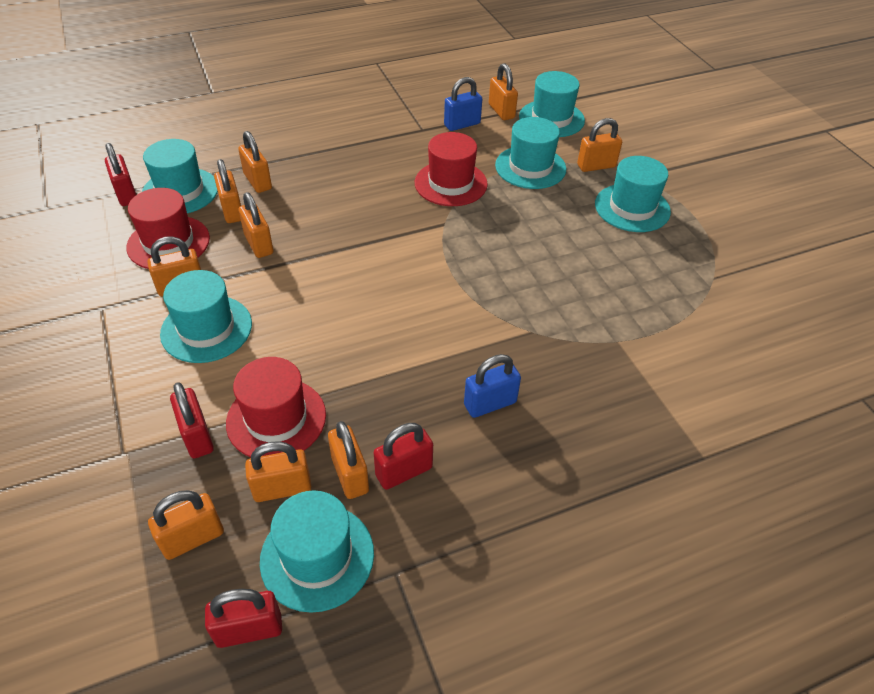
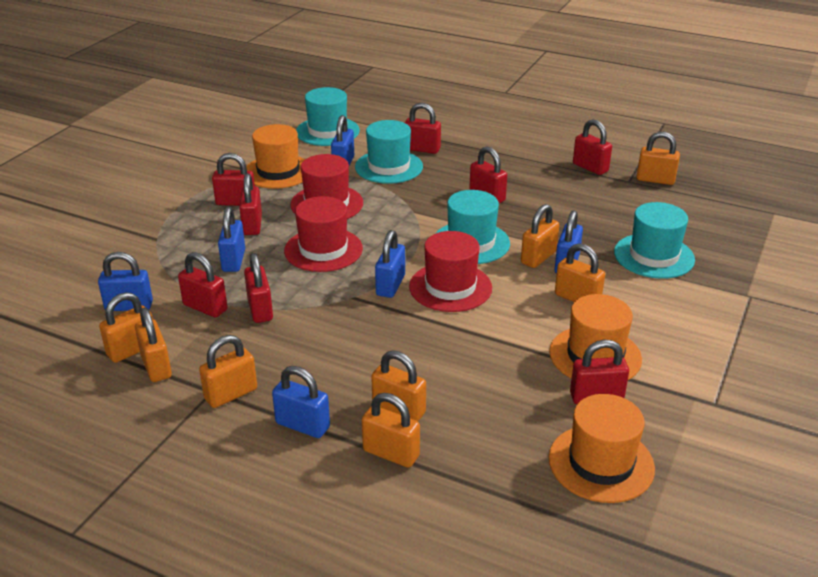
blue padlock: 2 -> 6
orange hat: 0 -> 3
orange padlock: 9 -> 8
red padlock: 4 -> 8
turquoise hat: 6 -> 4

